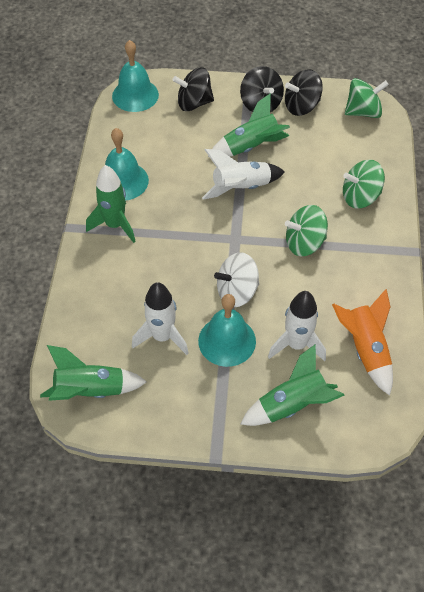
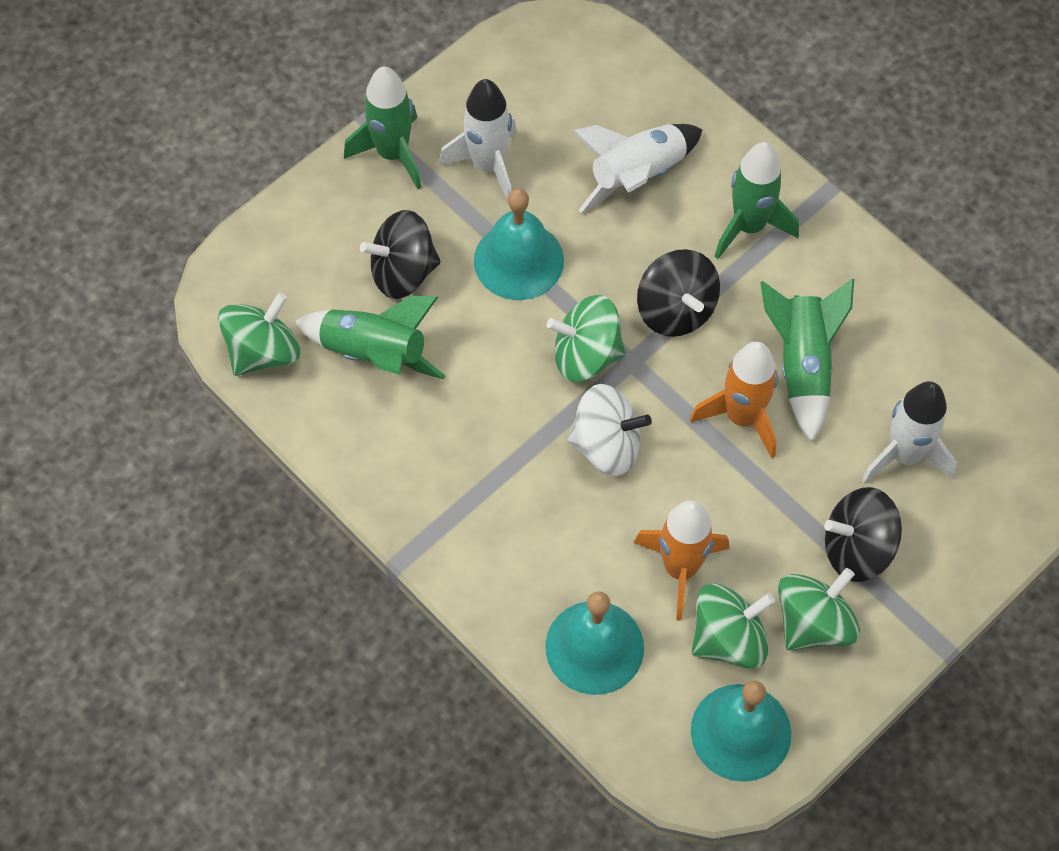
green spinning top: 3 -> 4
orange rocket: 1 -> 2

